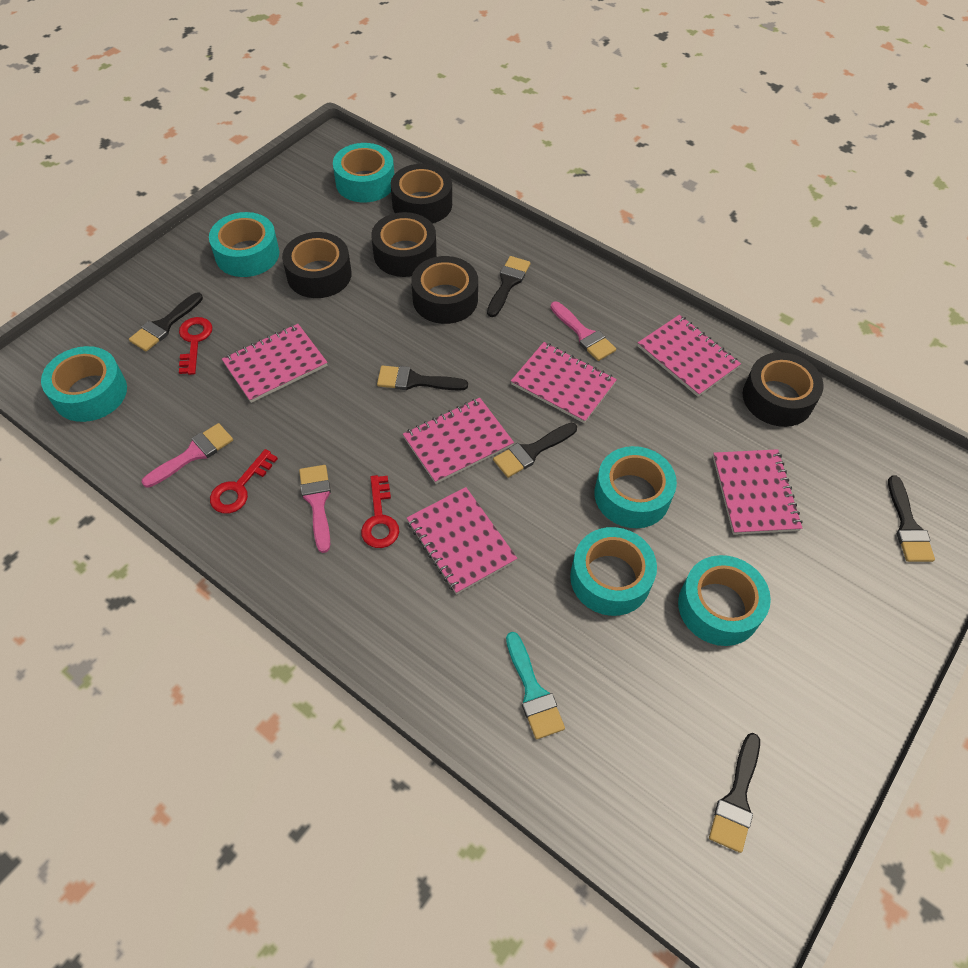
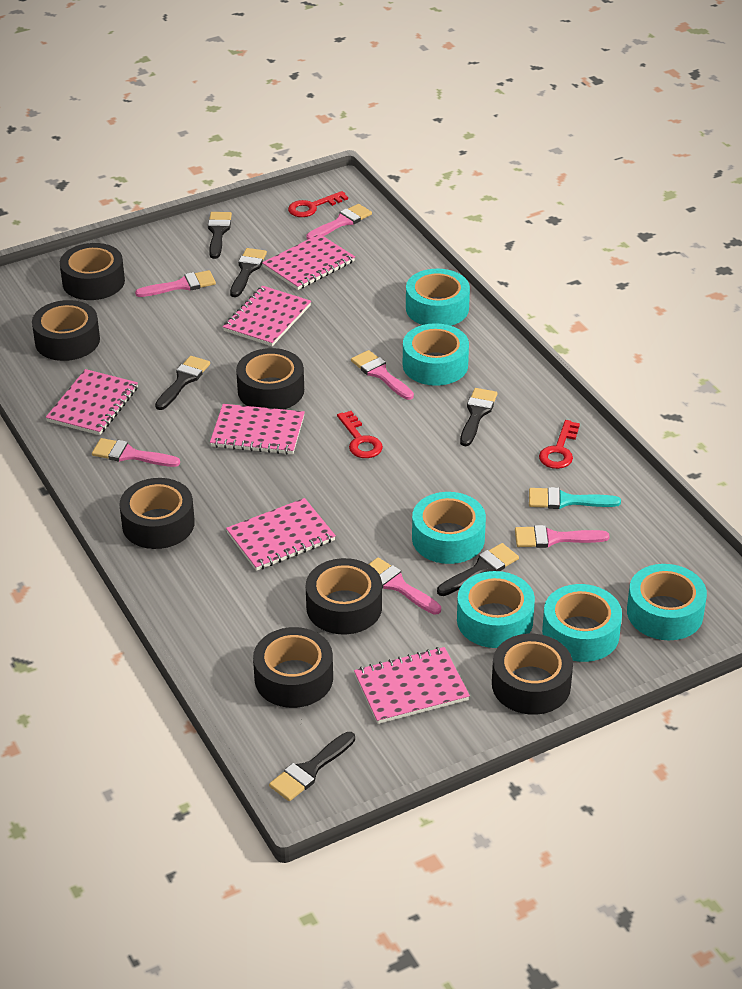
black tape: 5 -> 7
pink brush: 3 -> 6

